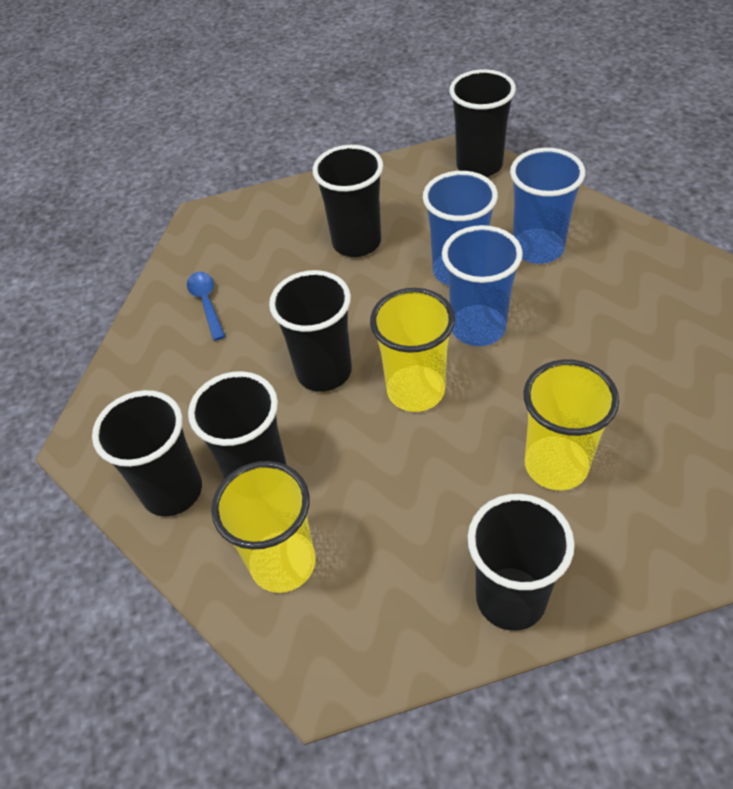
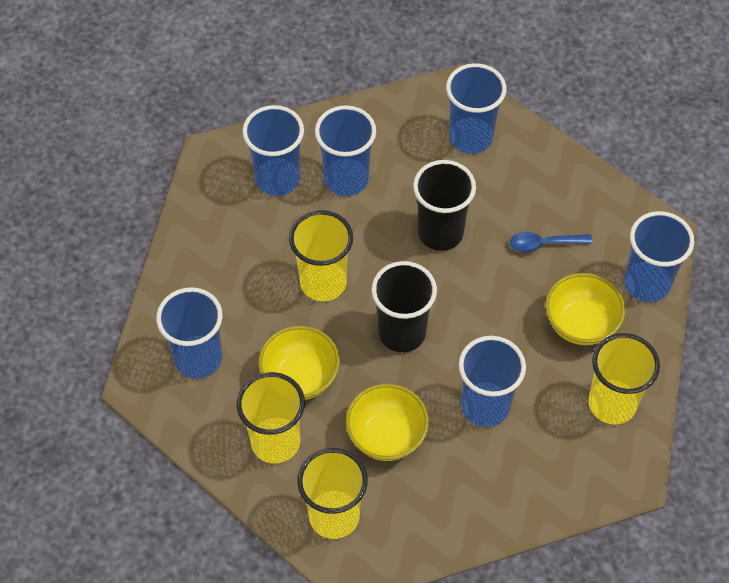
black cup: 6 -> 2
blue cup: 3 -> 6
yellow bowl: 0 -> 3
yellow cup: 3 -> 4

